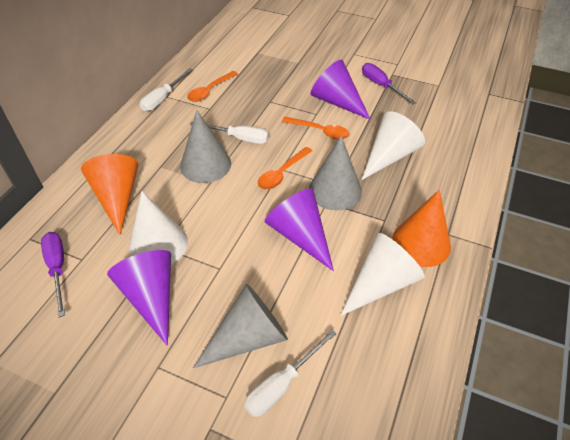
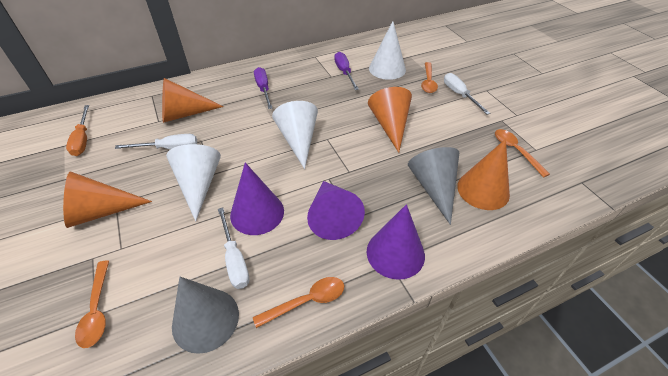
grey cone: 3 -> 2
orange cone: 2 -> 4
orange screwdriver: 0 -> 1
orange spoon: 3 -> 4

